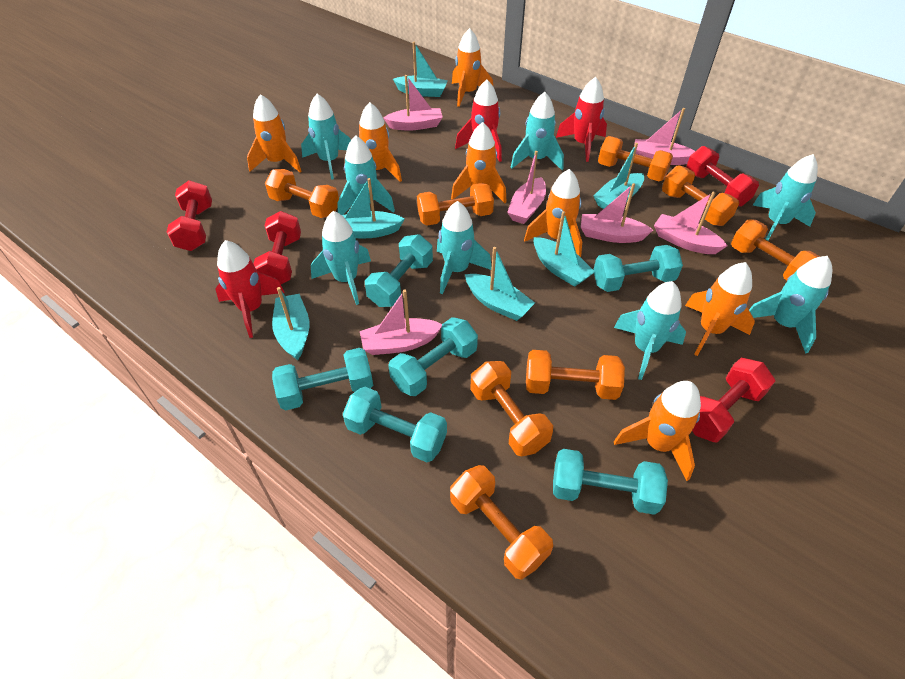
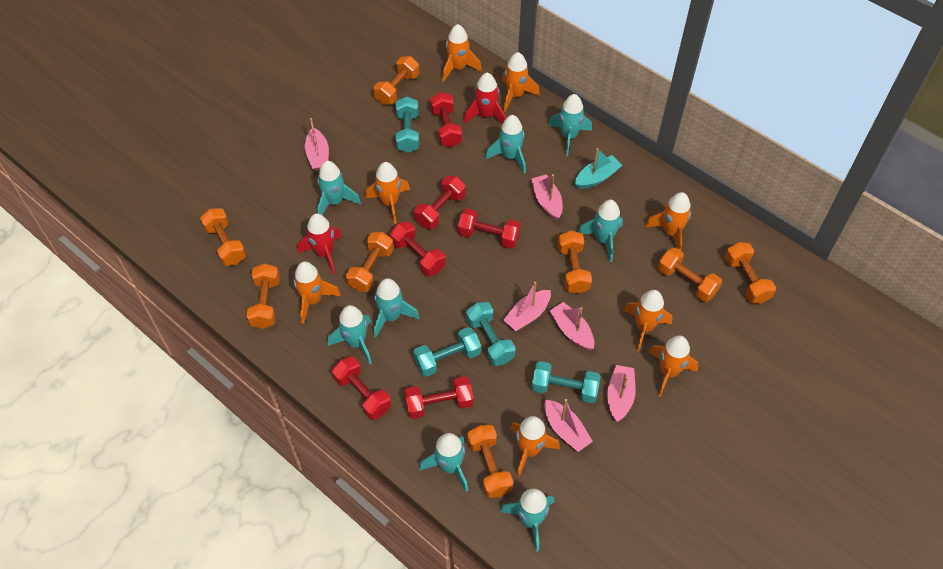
orange rocket: 7 -> 8
red dumbbell: 4 -> 6
red rocket: 3 -> 2
turquoise boat: 6 -> 1
turquoise dumbbell: 6 -> 4

